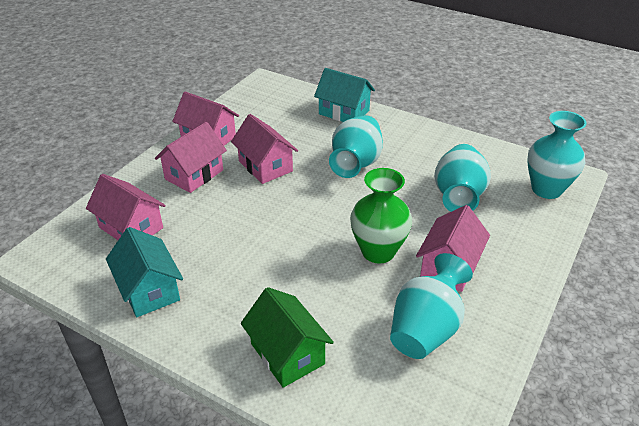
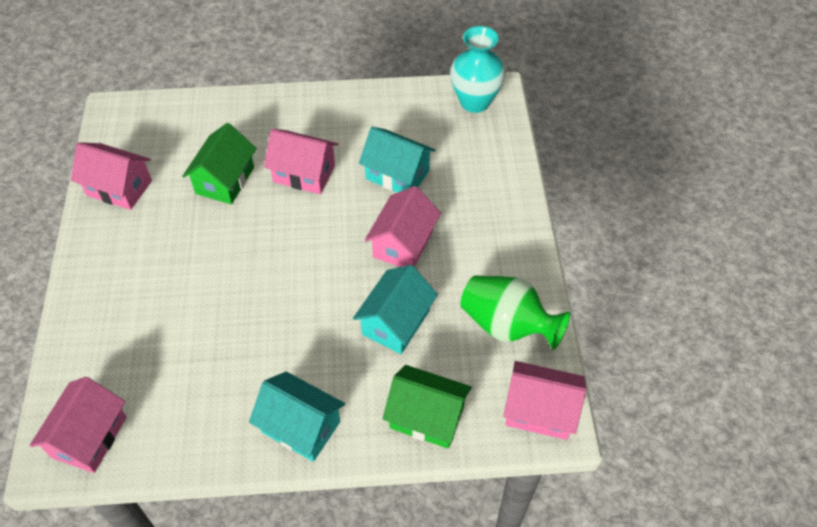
green house: 1 -> 2
turquoise house: 2 -> 3
turquoise vase: 4 -> 1

